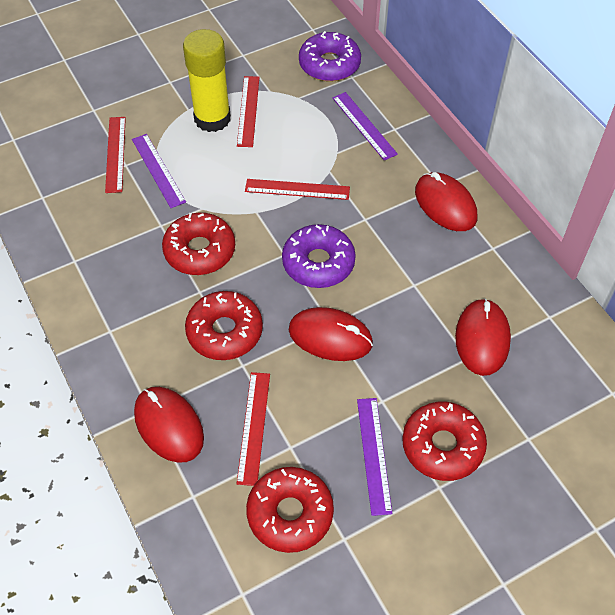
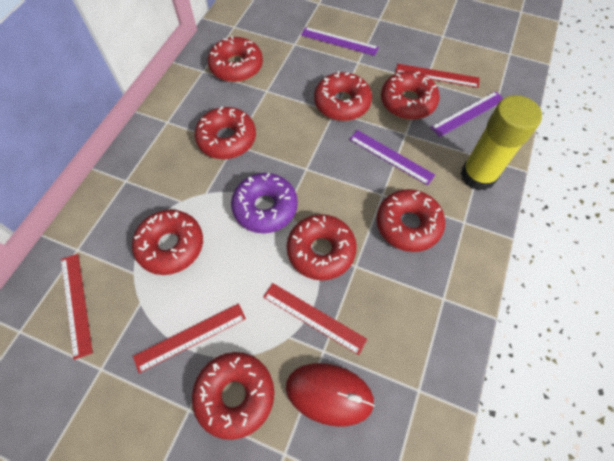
purple donut: 2 -> 1
red donut: 4 -> 8
red mouse: 4 -> 1

